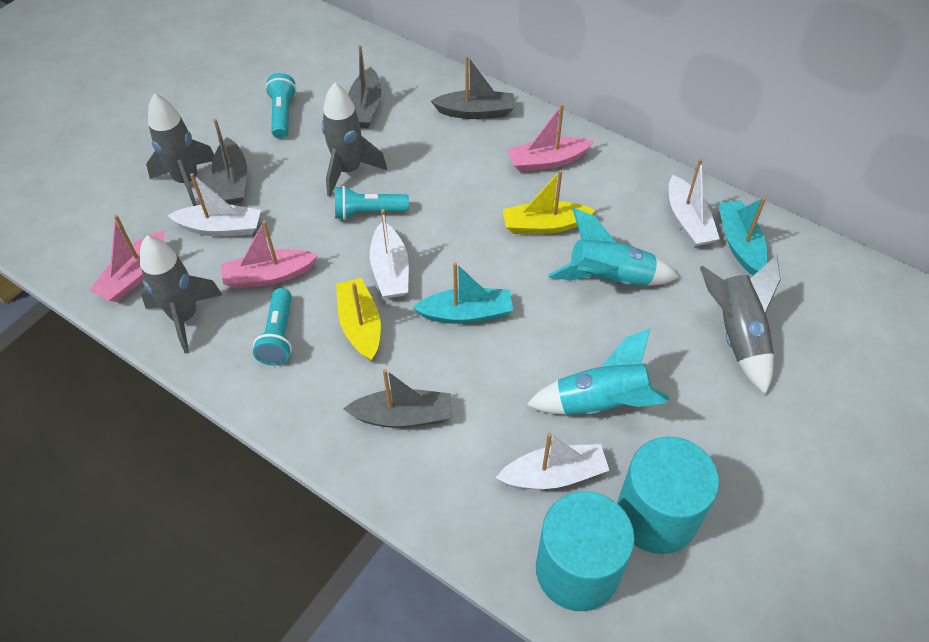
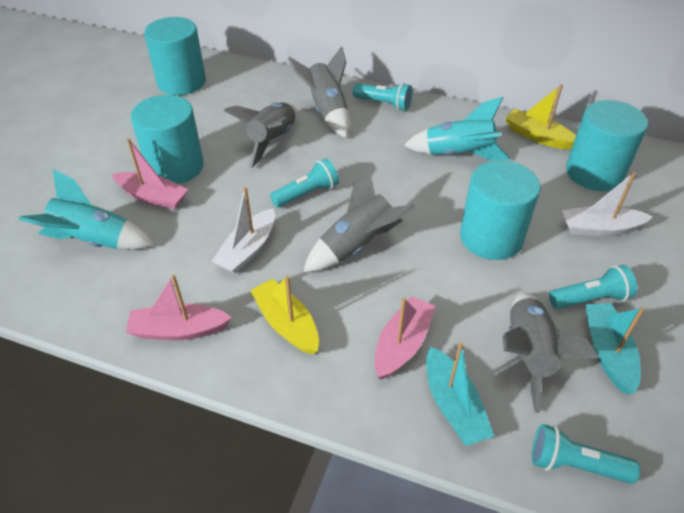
grey boat: 4 -> 0
turquoise cylinder: 2 -> 4
turquoise flashlight: 3 -> 4
white boat: 4 -> 2

